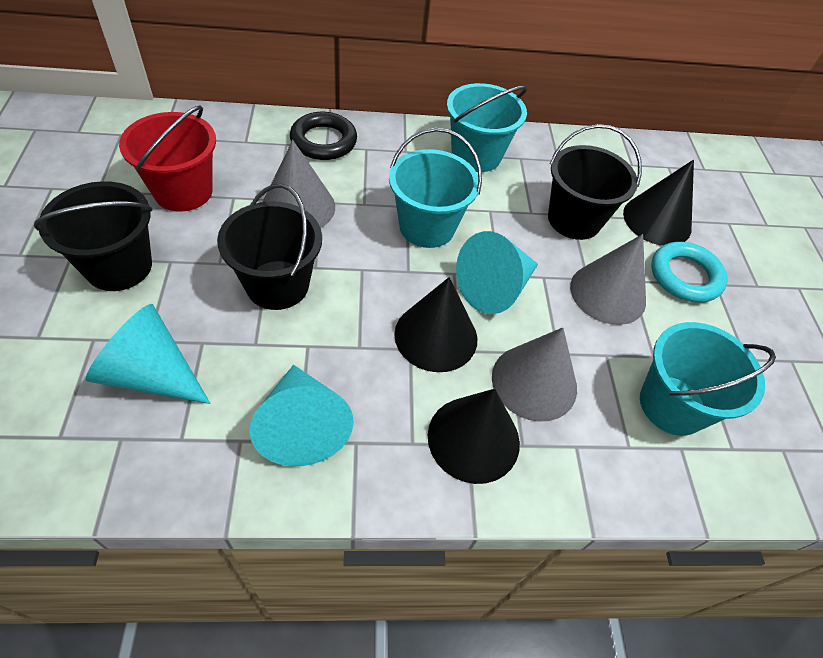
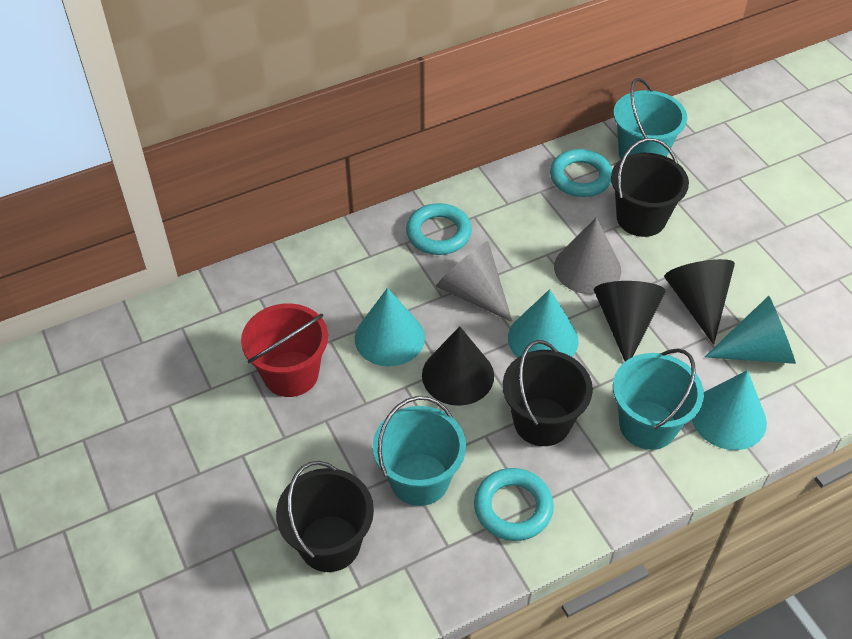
black ring: 1 -> 0
grey cone: 3 -> 2
turquoise cone: 3 -> 4
turquoise ring: 1 -> 3

